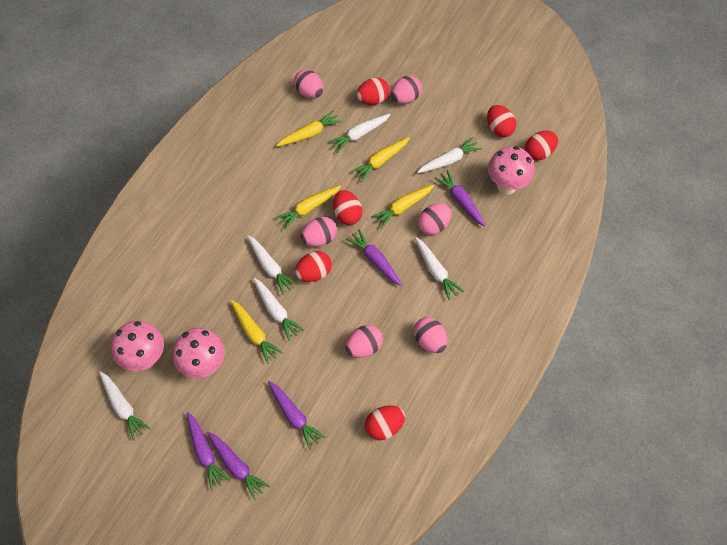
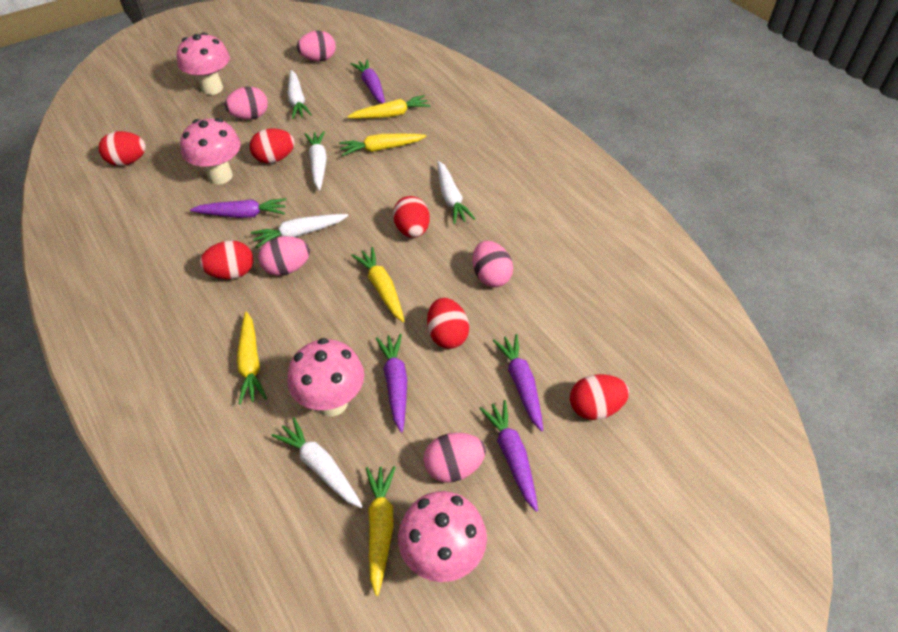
pink egg: 6 -> 5
pink mushroom: 3 -> 4
white carrot: 6 -> 5

